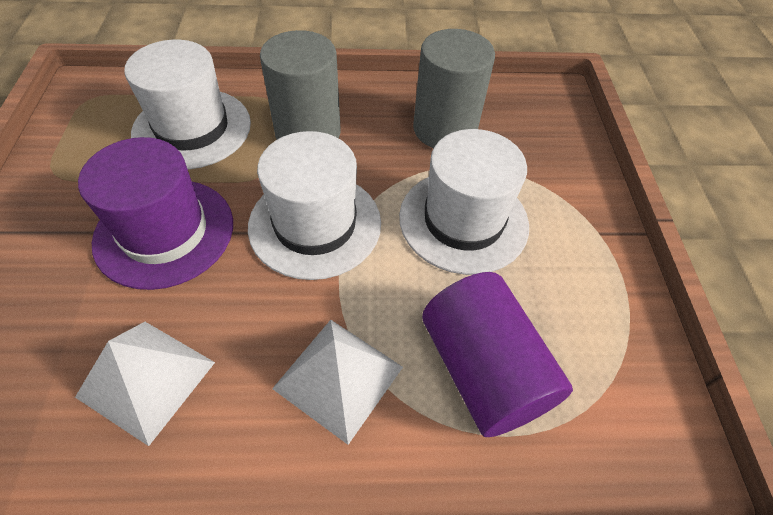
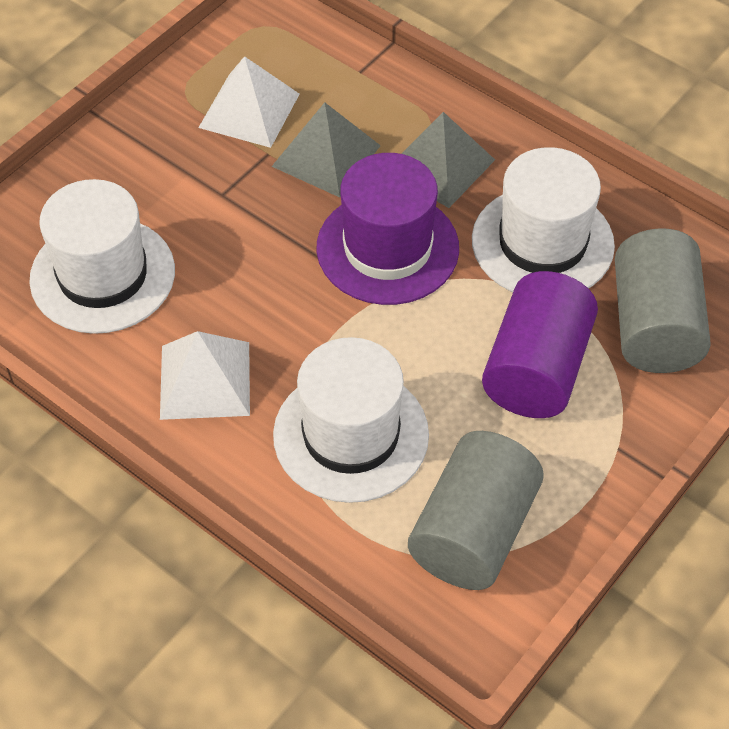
grey pyramid: 0 -> 2

